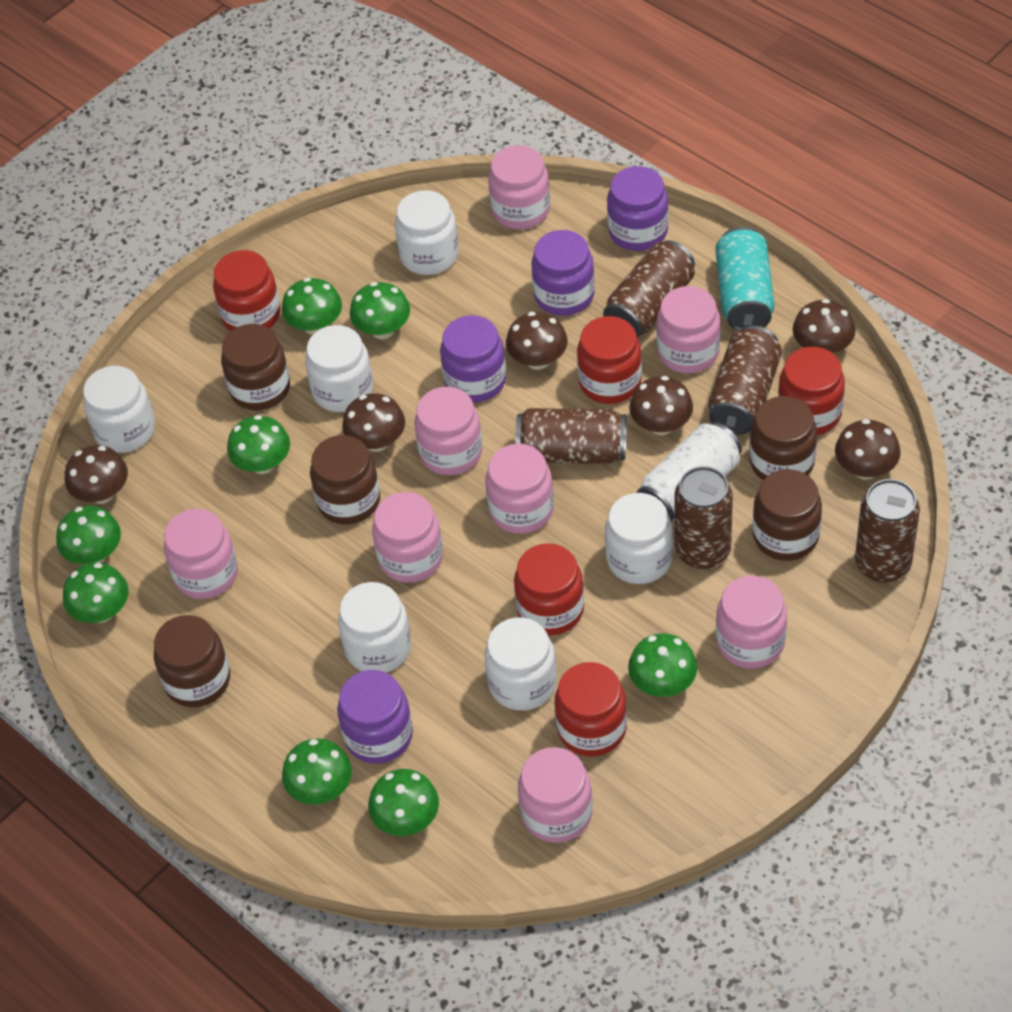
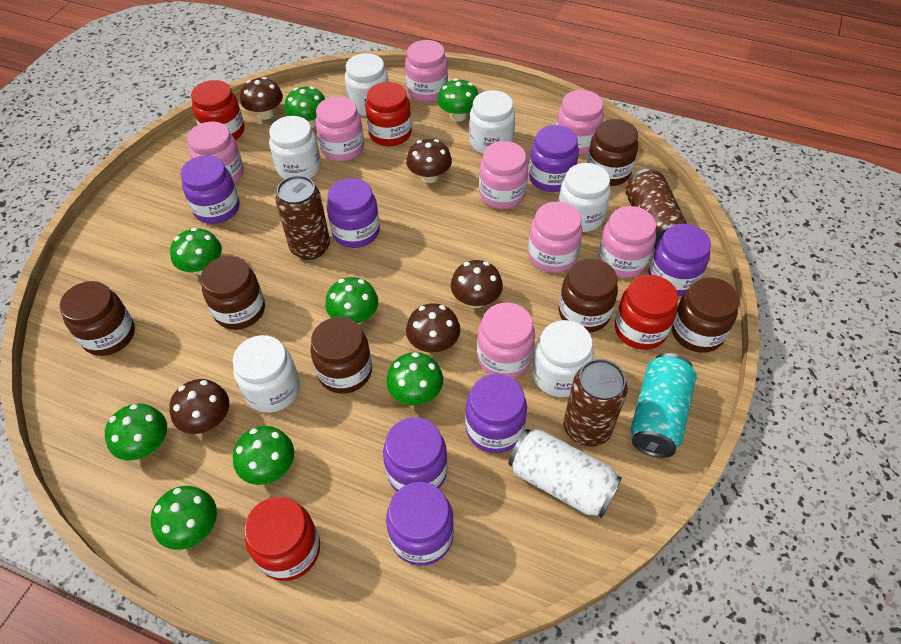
brown can: 5 -> 3
brown jar: 5 -> 6
brown mushroom: 6 -> 5
purple jar: 4 -> 7
red jar: 5 -> 4

